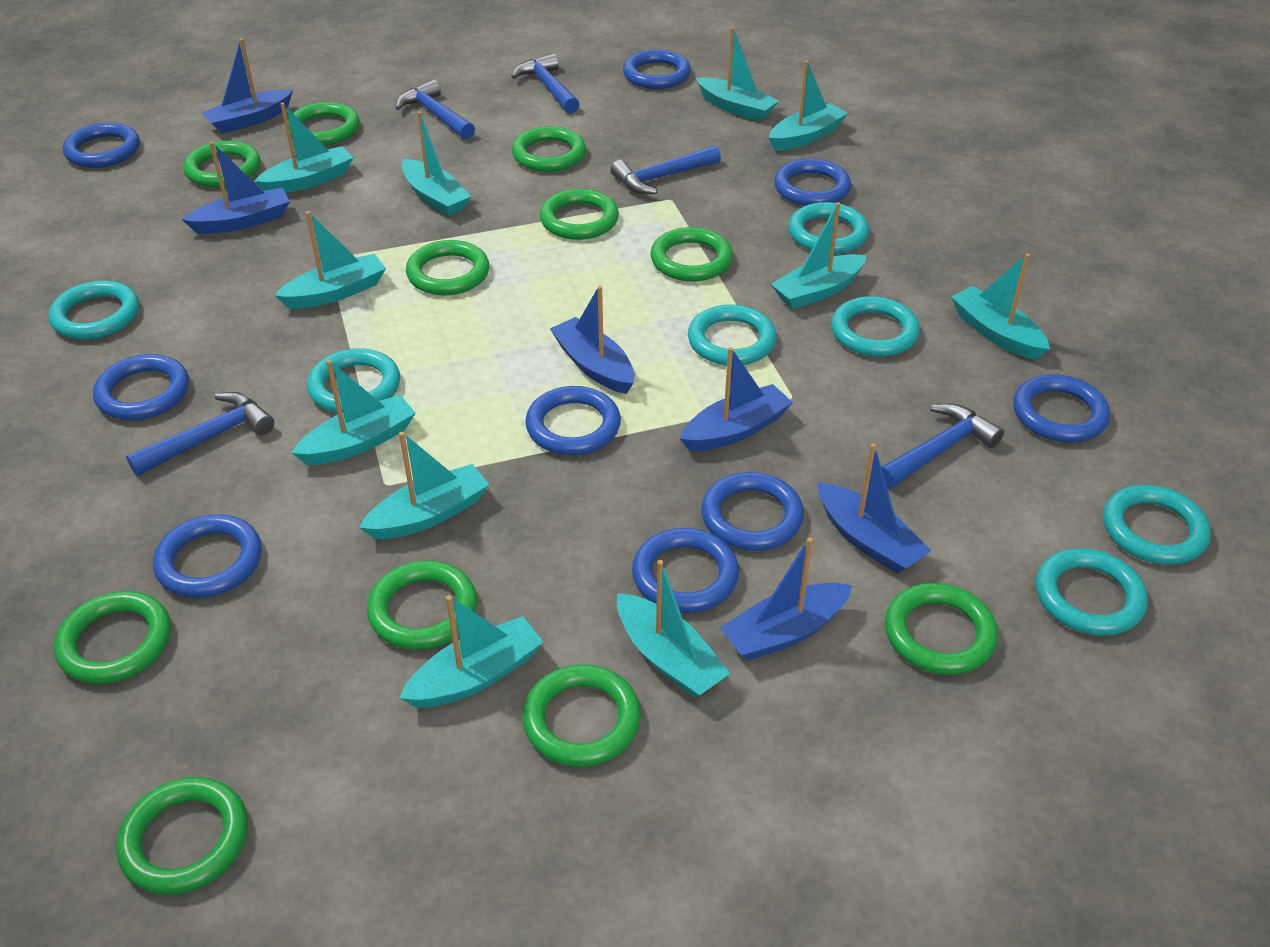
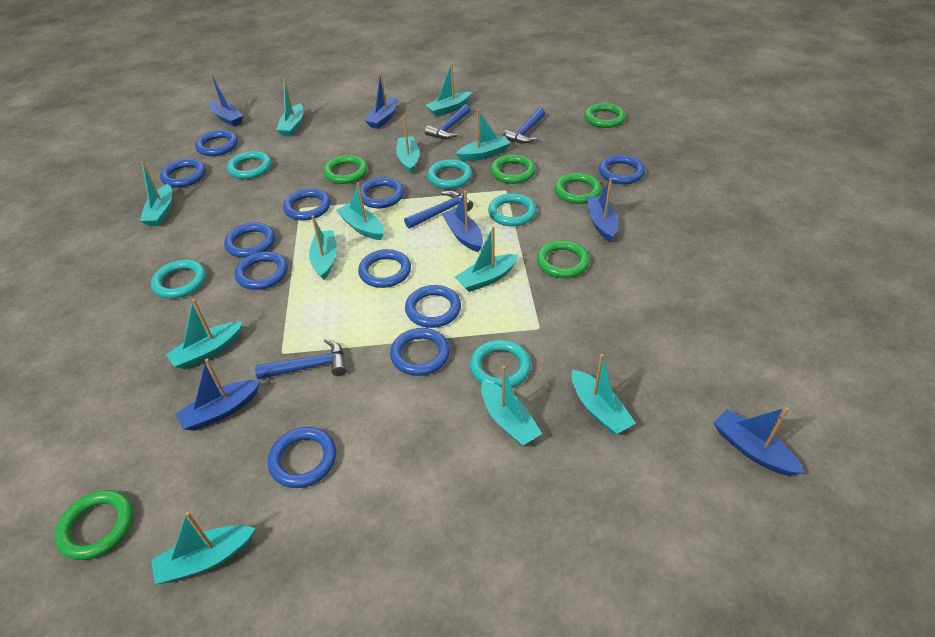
blue hammer: 5 -> 4
blue ring: 9 -> 11
green ring: 11 -> 6
turquoise boat: 11 -> 12
turquoise ring: 7 -> 5

